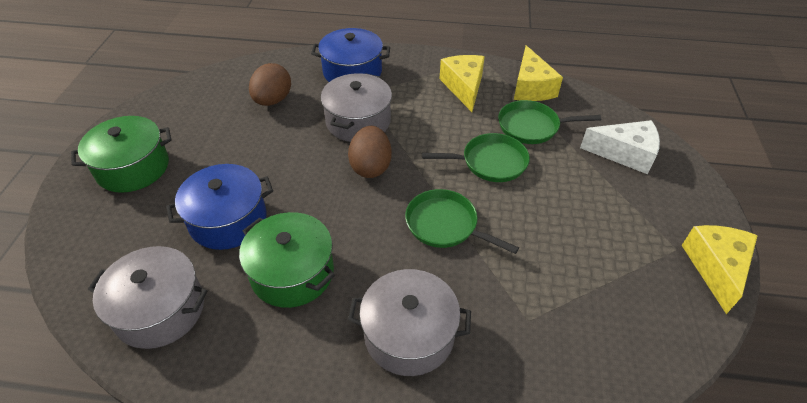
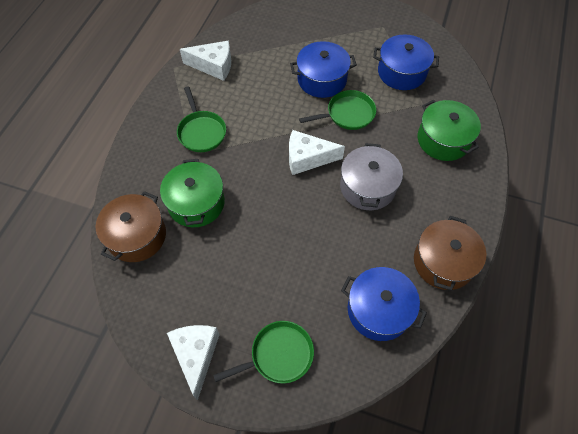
blue pot: 2 -> 3
brown egg: 2 -> 0
brown pot: 0 -> 2
grey pot: 3 -> 1
white cheese: 1 -> 3
yellow cheese: 3 -> 0

